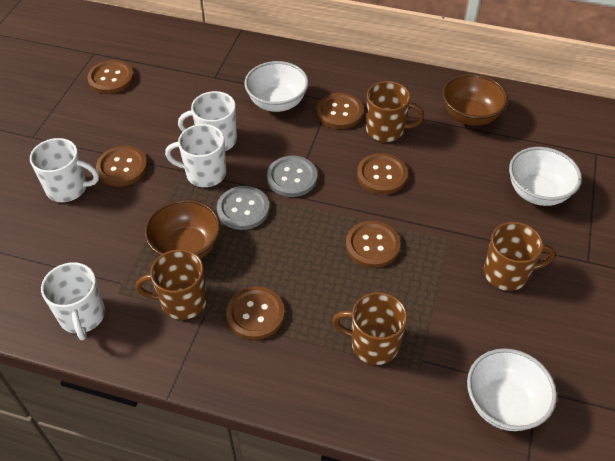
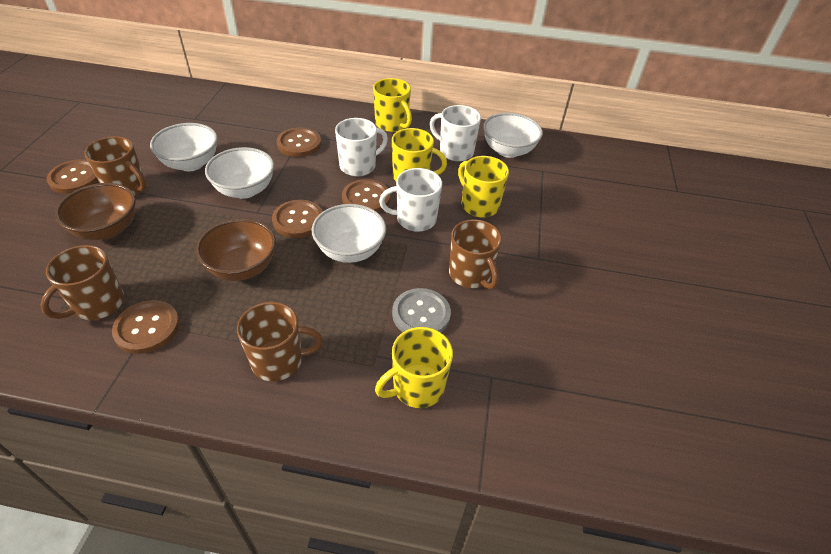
brown button: 6 -> 5
grey button: 2 -> 1
white bowl: 3 -> 4
white mug: 4 -> 3
yellow mug: 0 -> 4

